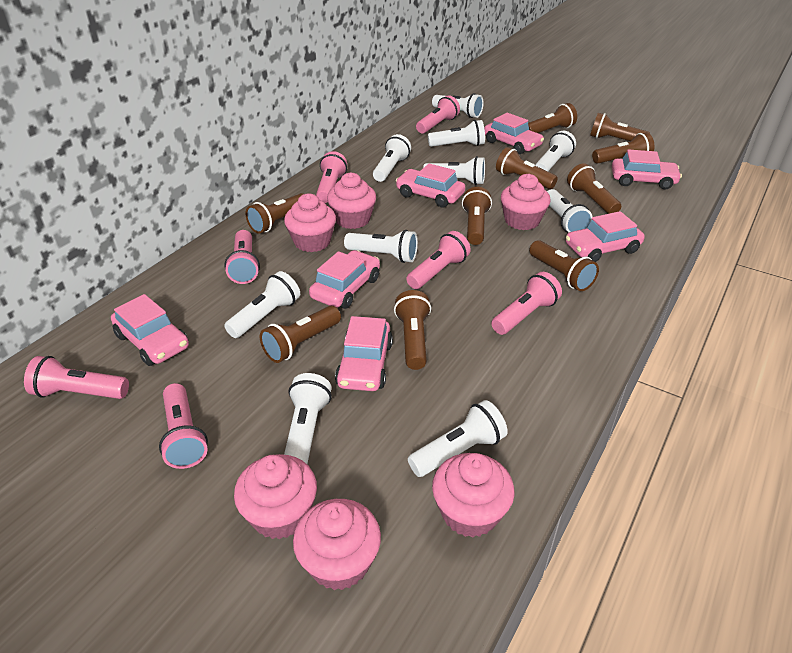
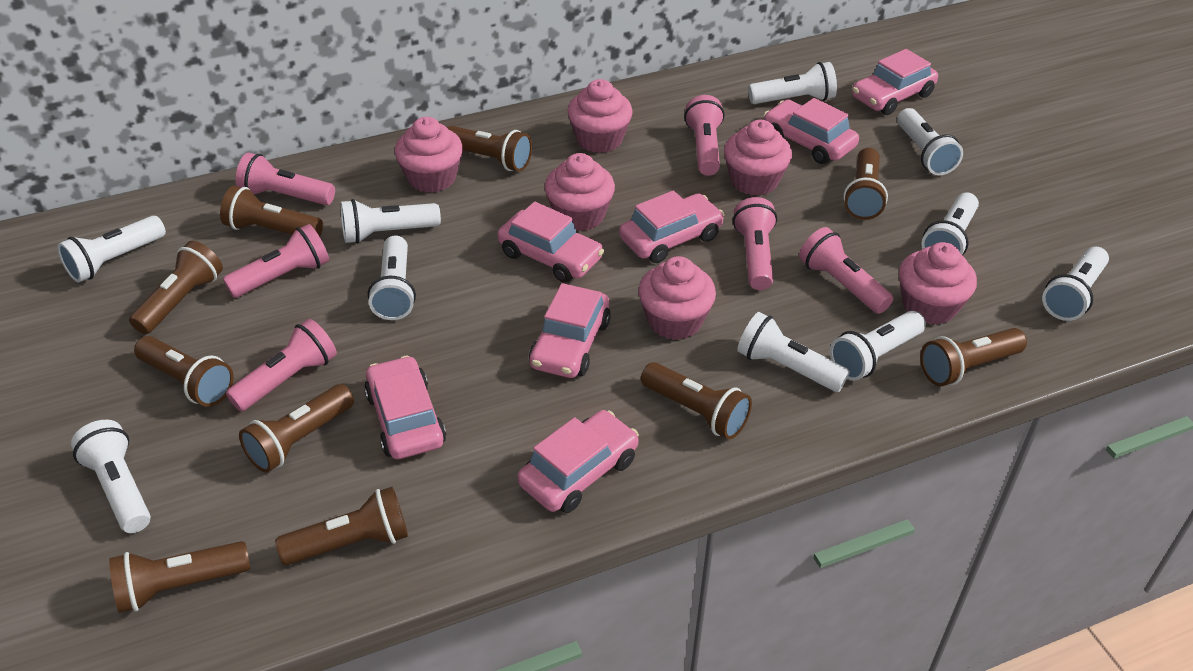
pink flashlight: 7 -> 6

